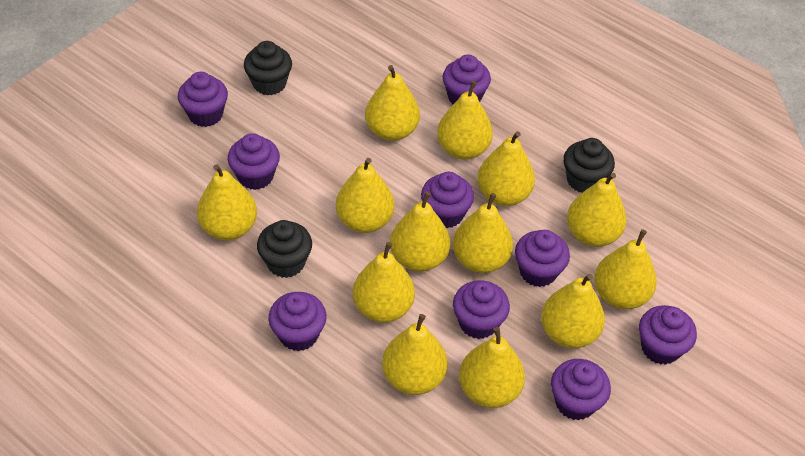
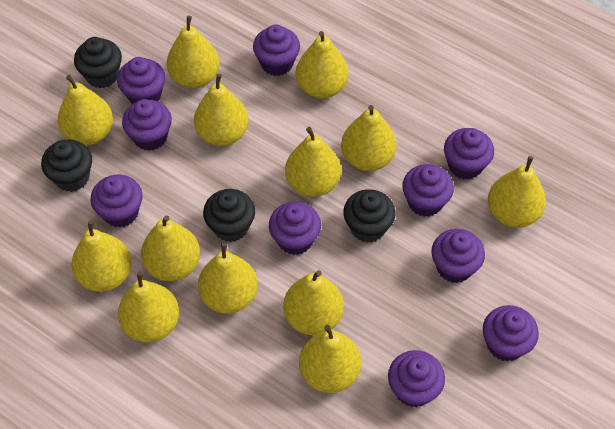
black cupcake: 3 -> 4
purple cupcake: 9 -> 10

